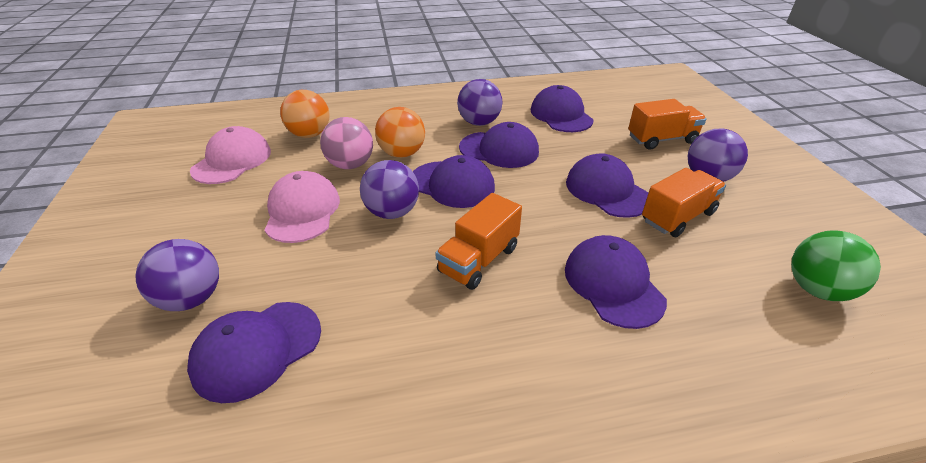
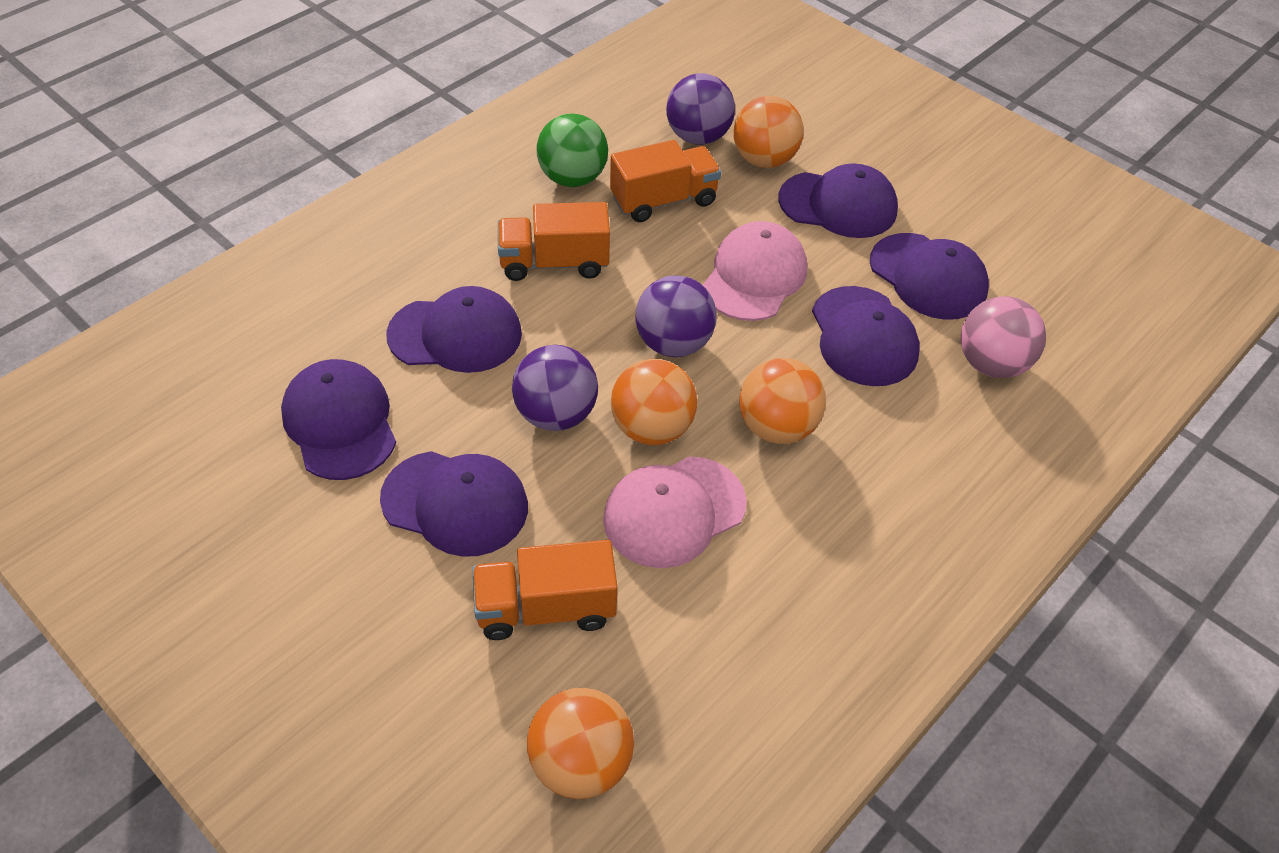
orange ball: 2 -> 4
purple ball: 4 -> 3

